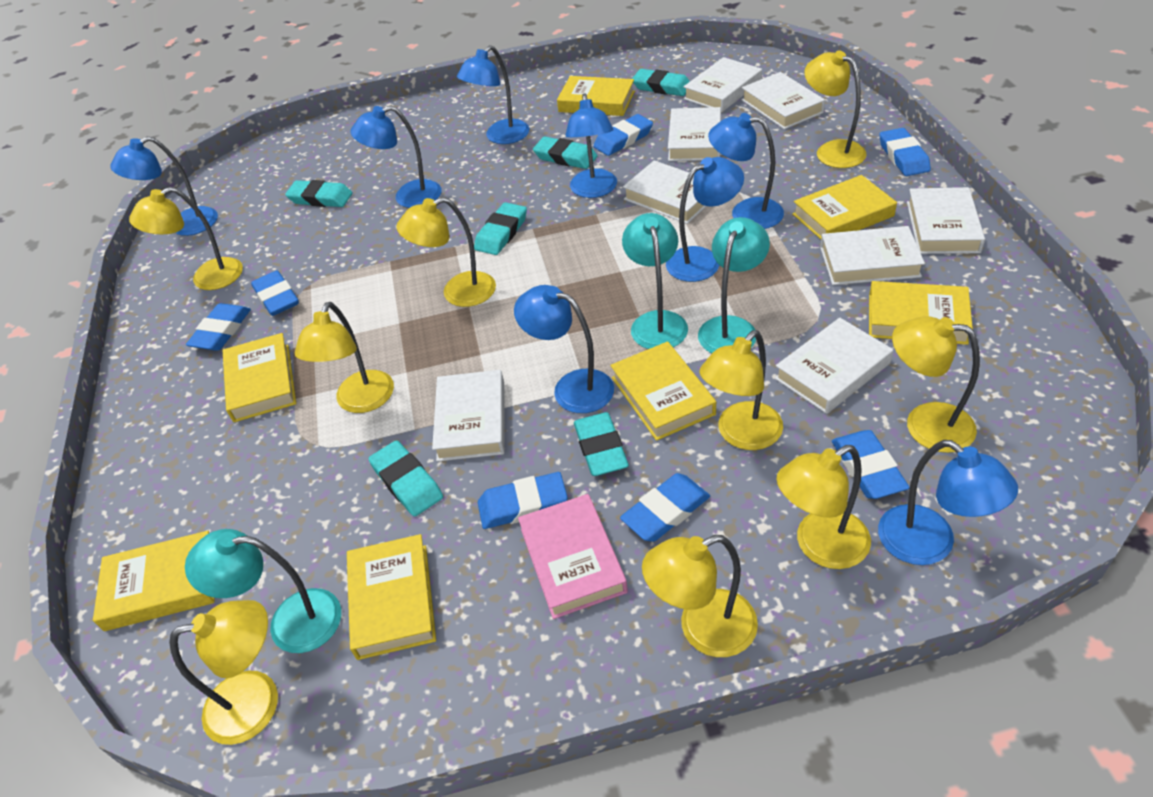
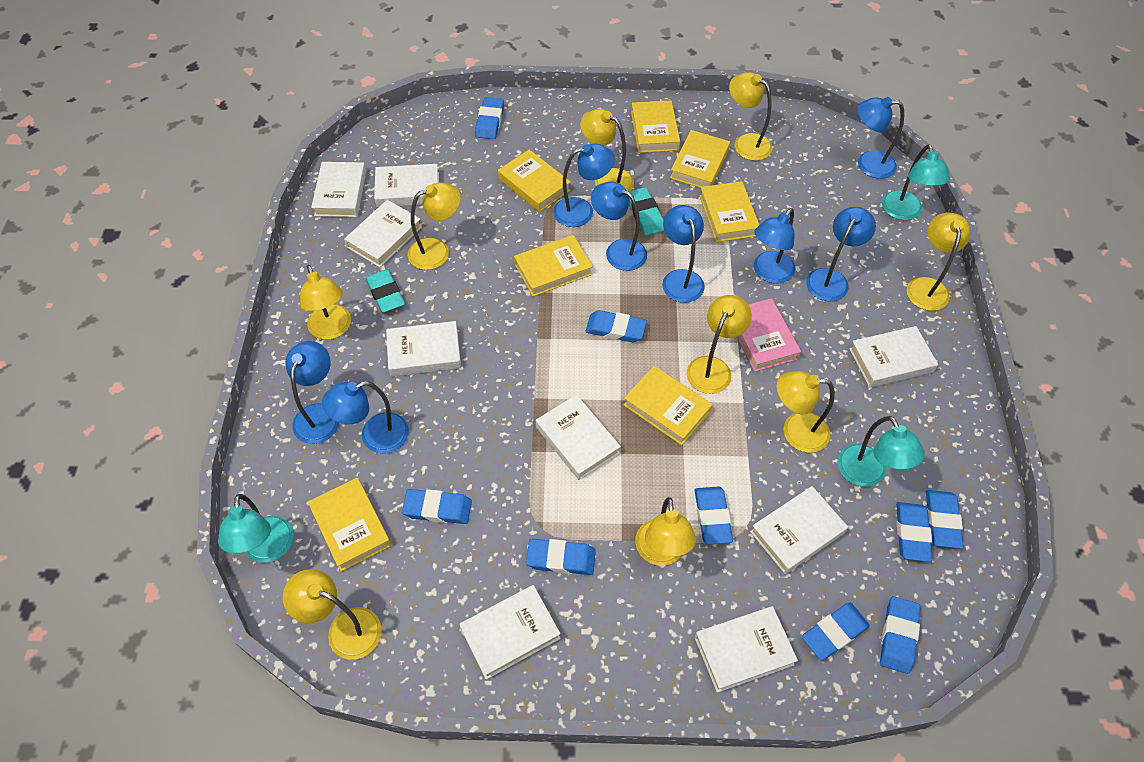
blue eraser: 7 -> 9
turquoise eraser: 6 -> 2
white book: 8 -> 9

